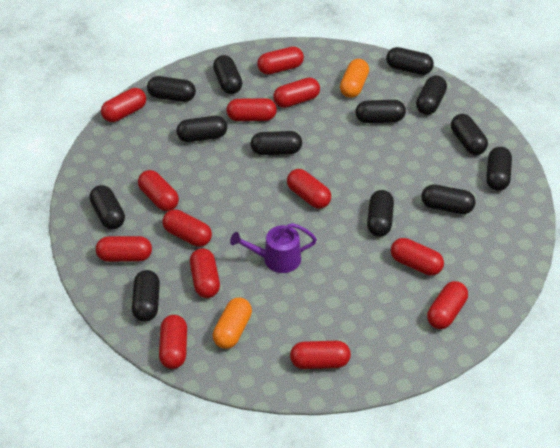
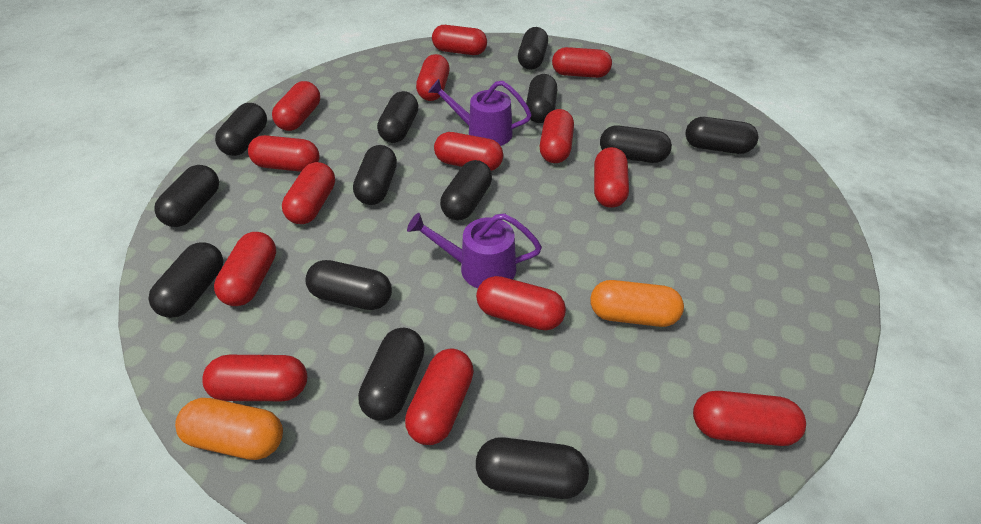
purple watering can: 1 -> 2
red capsule: 13 -> 14

